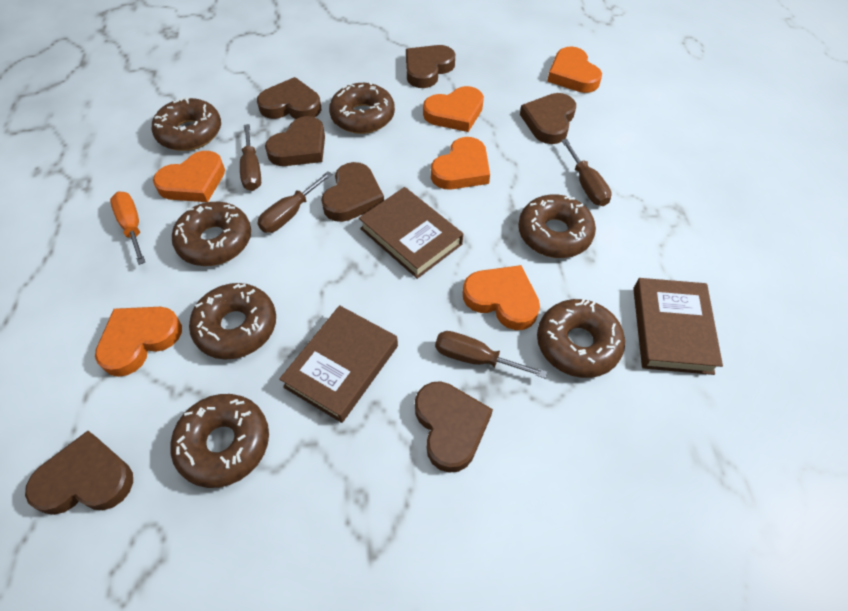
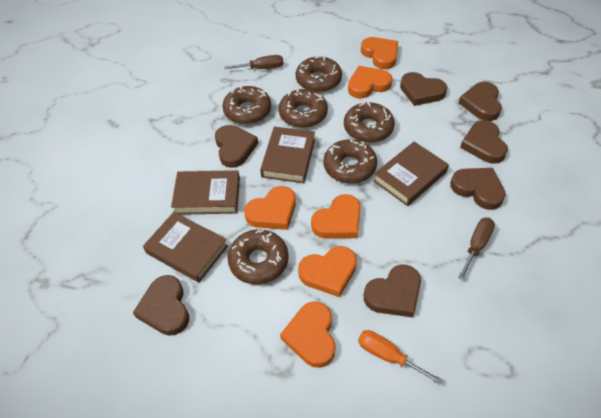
brown book: 3 -> 4
brown donut: 7 -> 6
brown screwdriver: 4 -> 2

